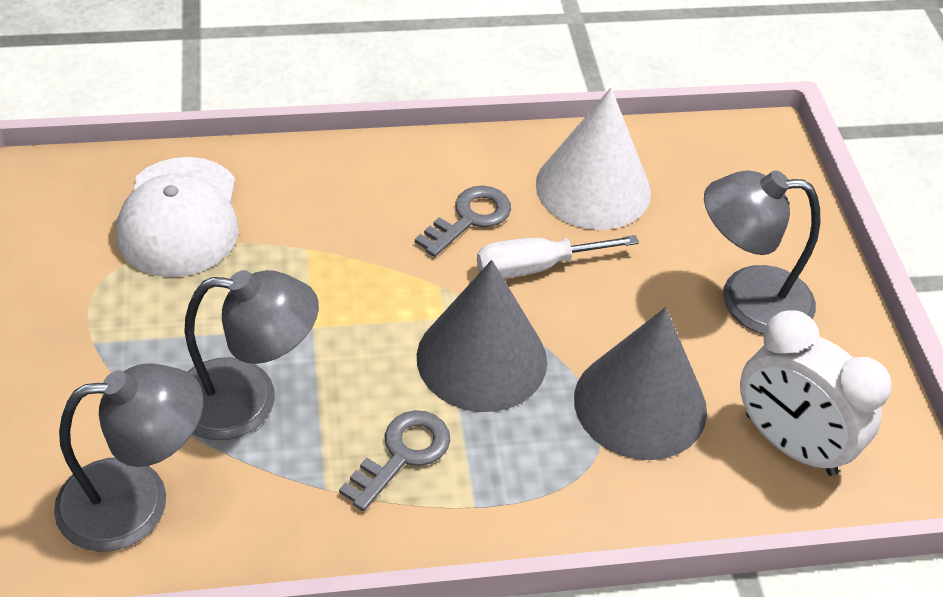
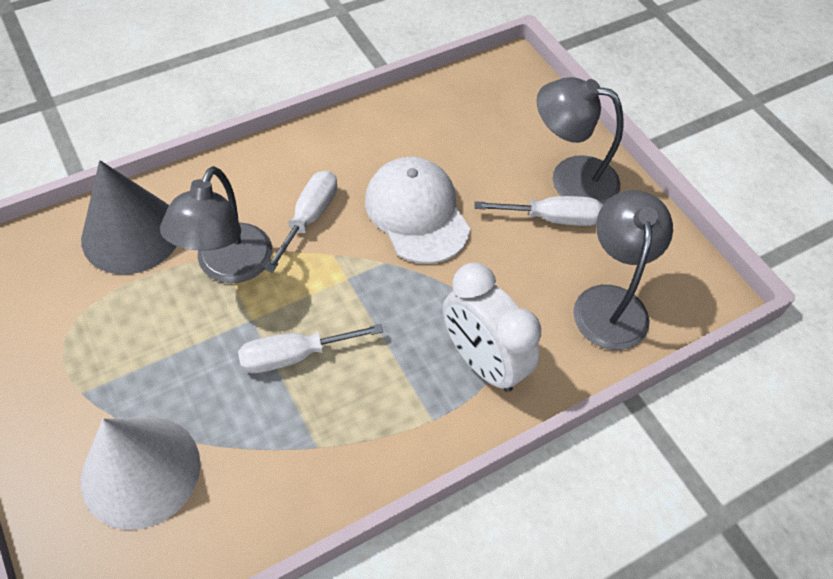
grey cone: 2 -> 1
grey key: 2 -> 0
white screwdriver: 1 -> 3

